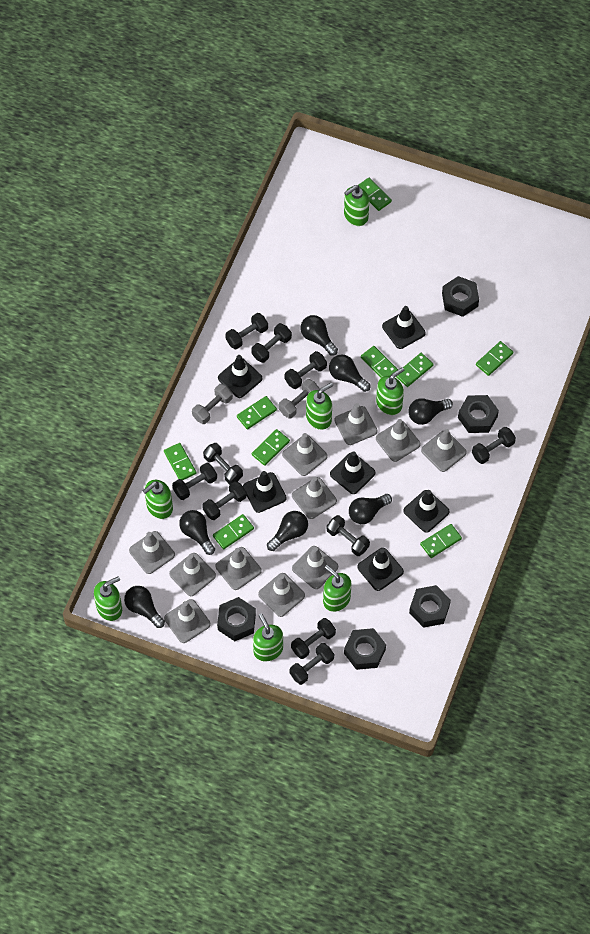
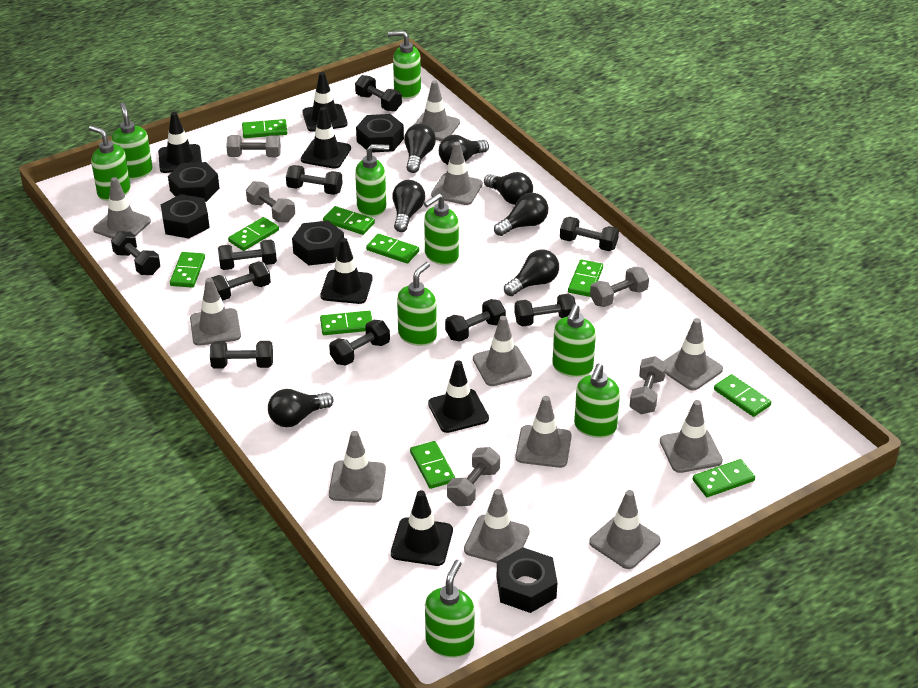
green domino: 9 -> 10
green soap dispenser: 7 -> 9
grey dumbbell: 2 -> 5

